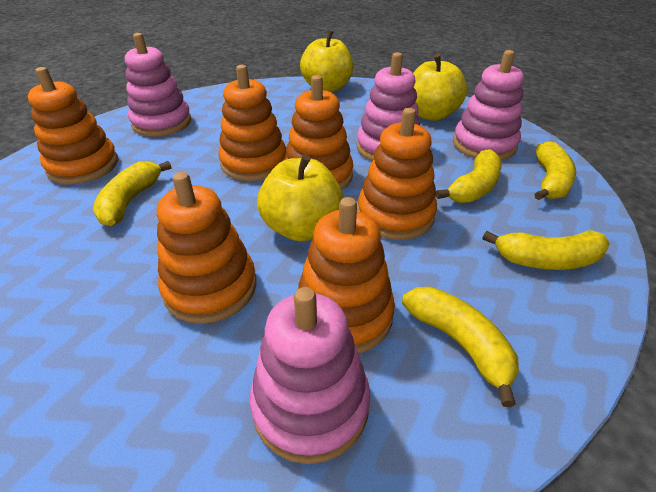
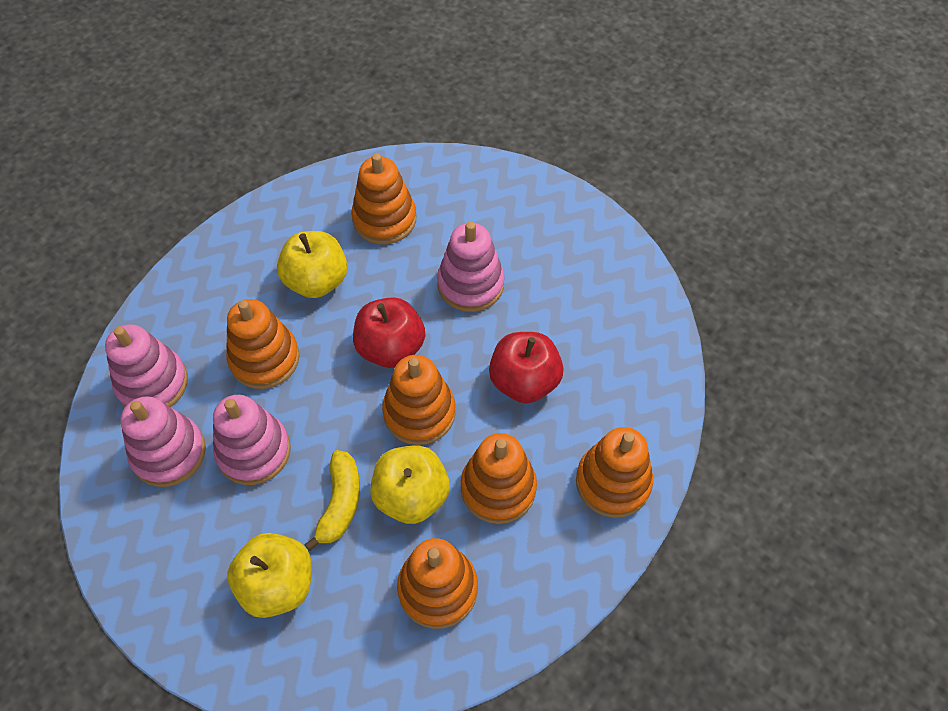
red apple: 0 -> 2
yellow banana: 5 -> 1

